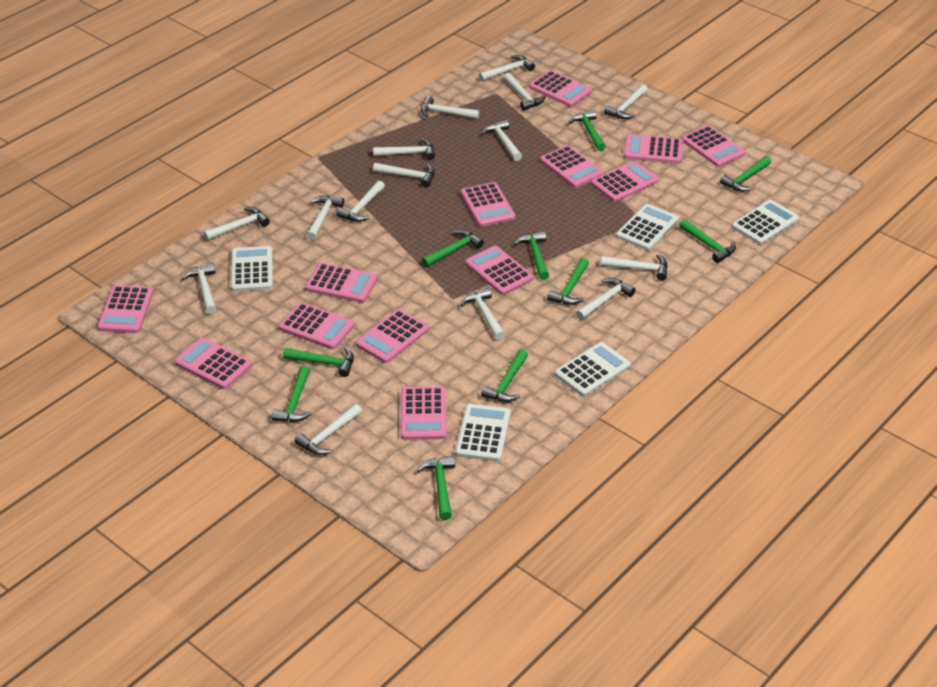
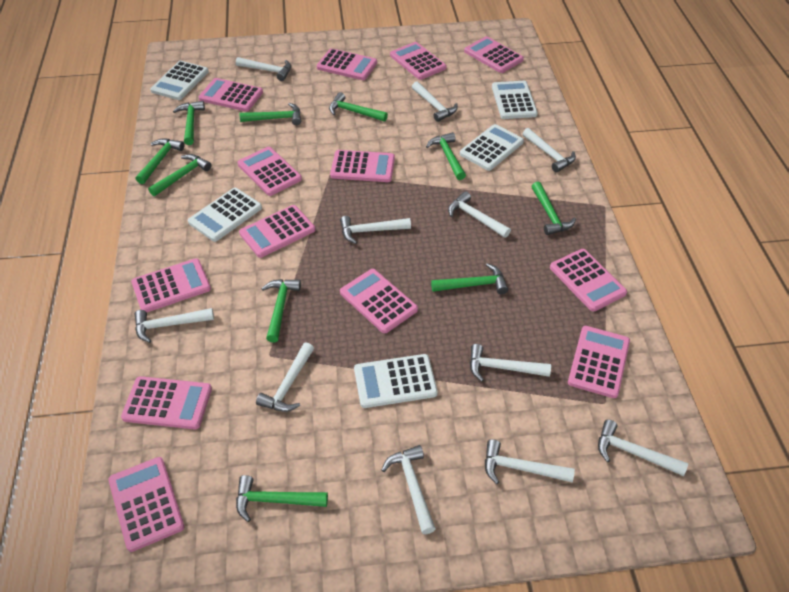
white hammer: 15 -> 11

